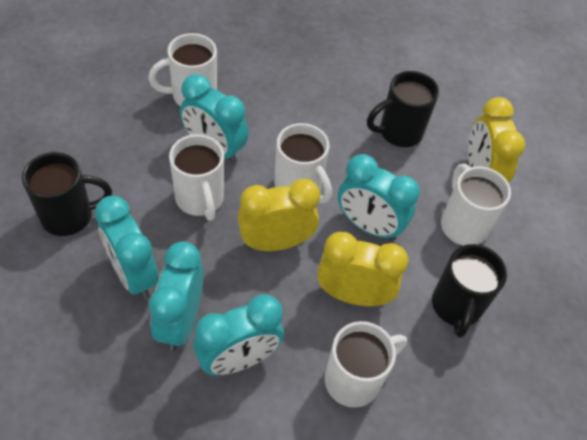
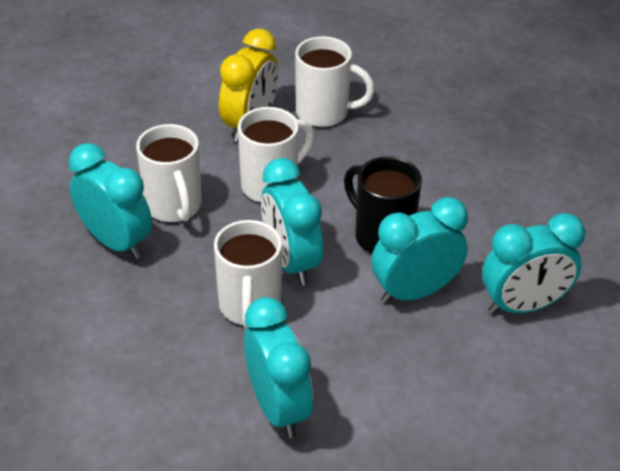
black mug: 3 -> 1
white mug: 5 -> 4
yellow clock: 3 -> 1

